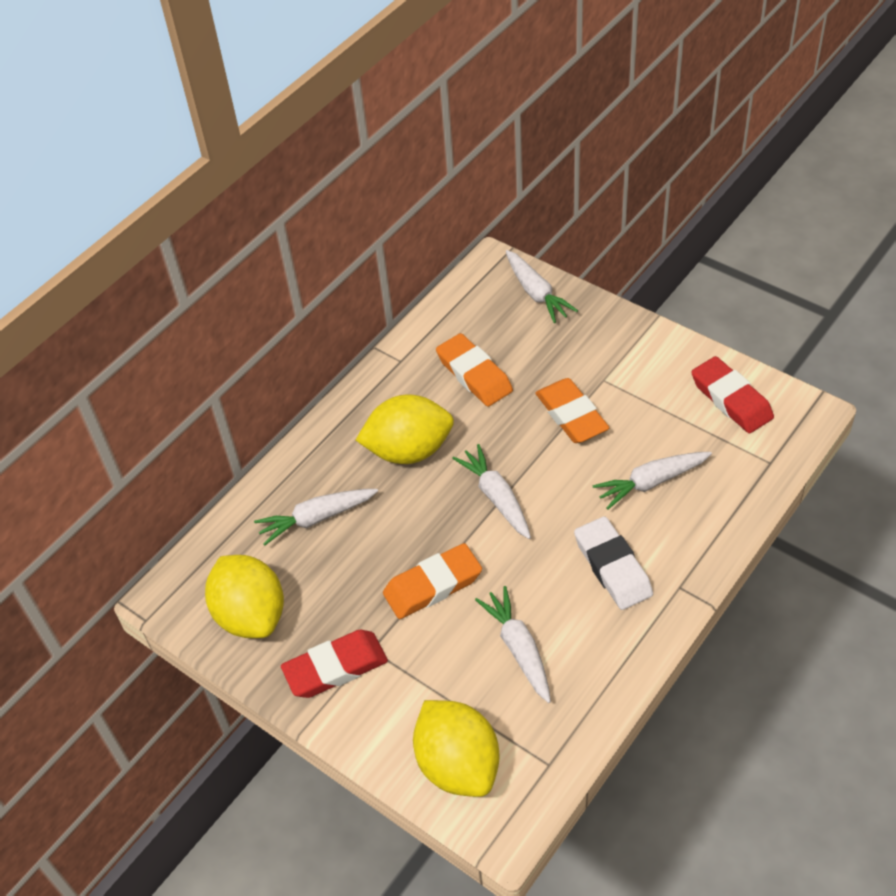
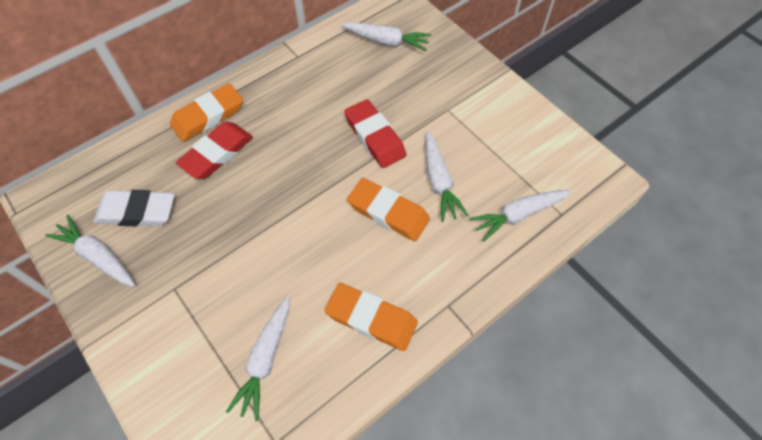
yellow lemon: 3 -> 0

